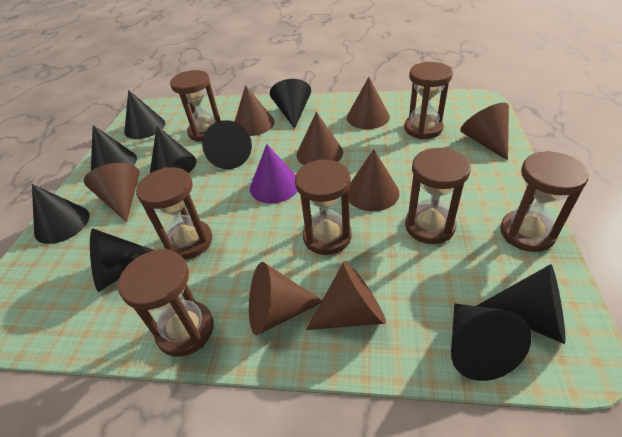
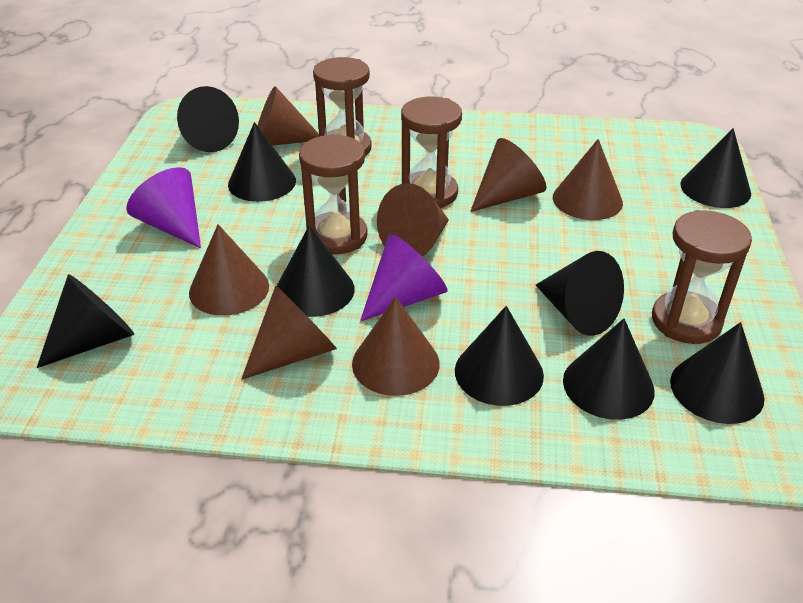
brown cone: 8 -> 7
brown hourglass: 7 -> 4
purple cone: 1 -> 2

